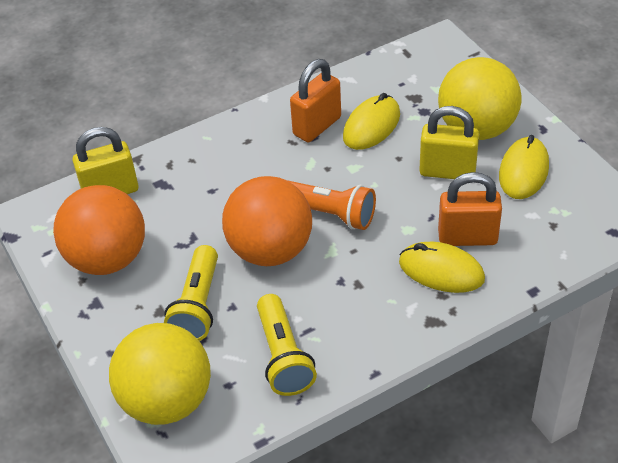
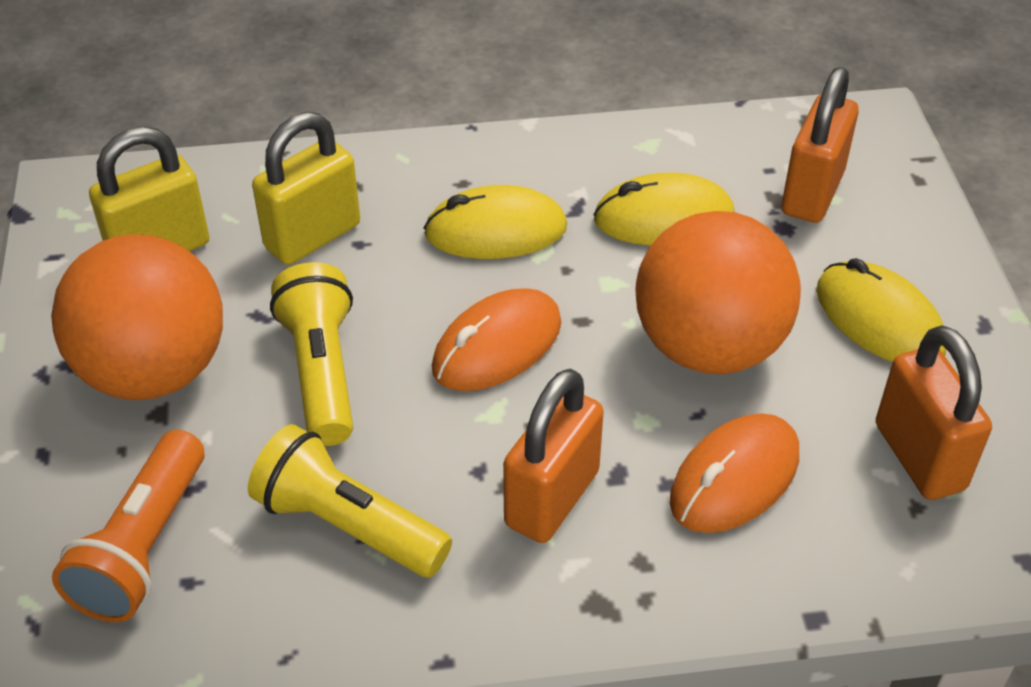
orange mouse: 0 -> 2
orange padlock: 2 -> 3
yellow ball: 2 -> 0

